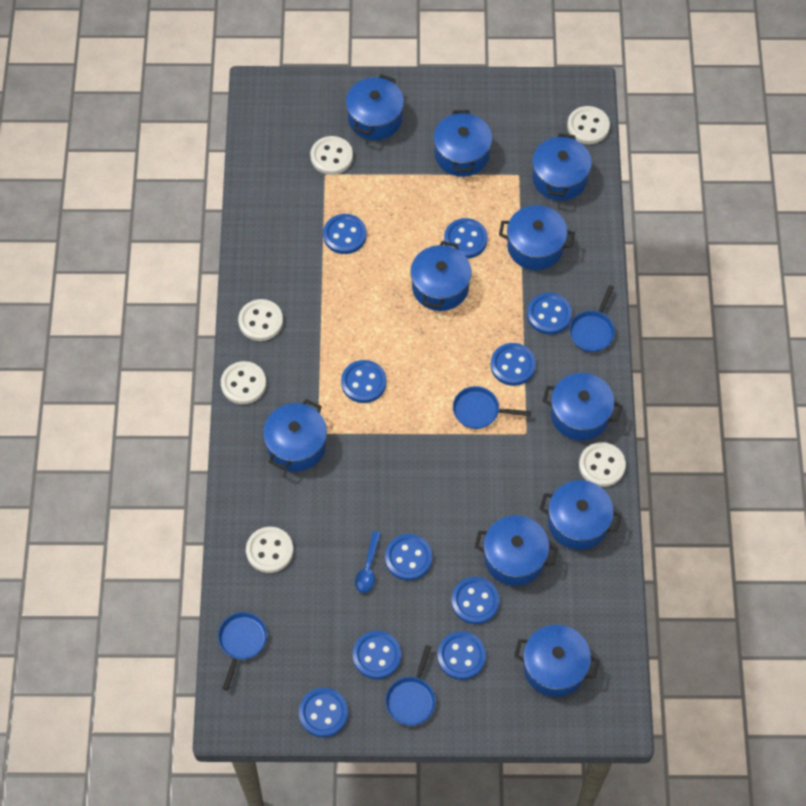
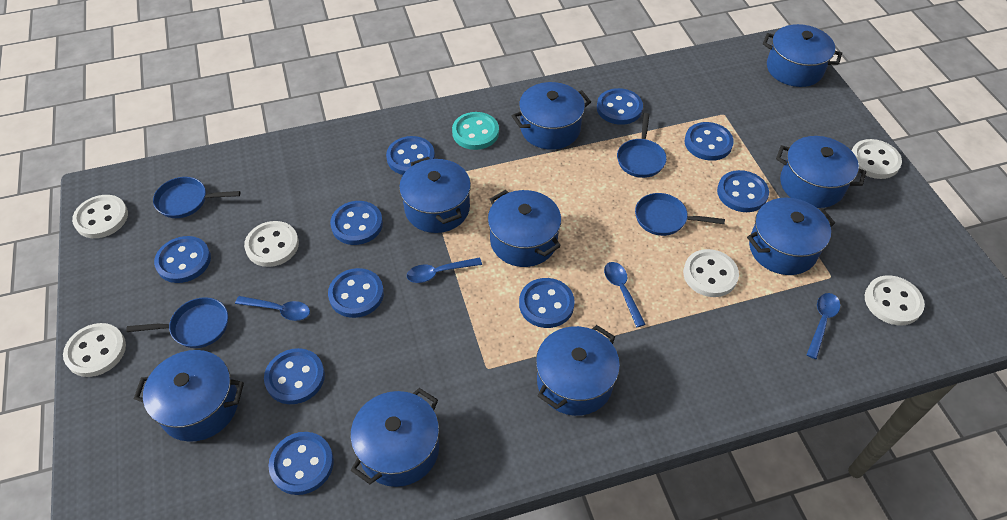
blue pot: 10 -> 9
blue spoon: 1 -> 4
turquoise button: 0 -> 1

